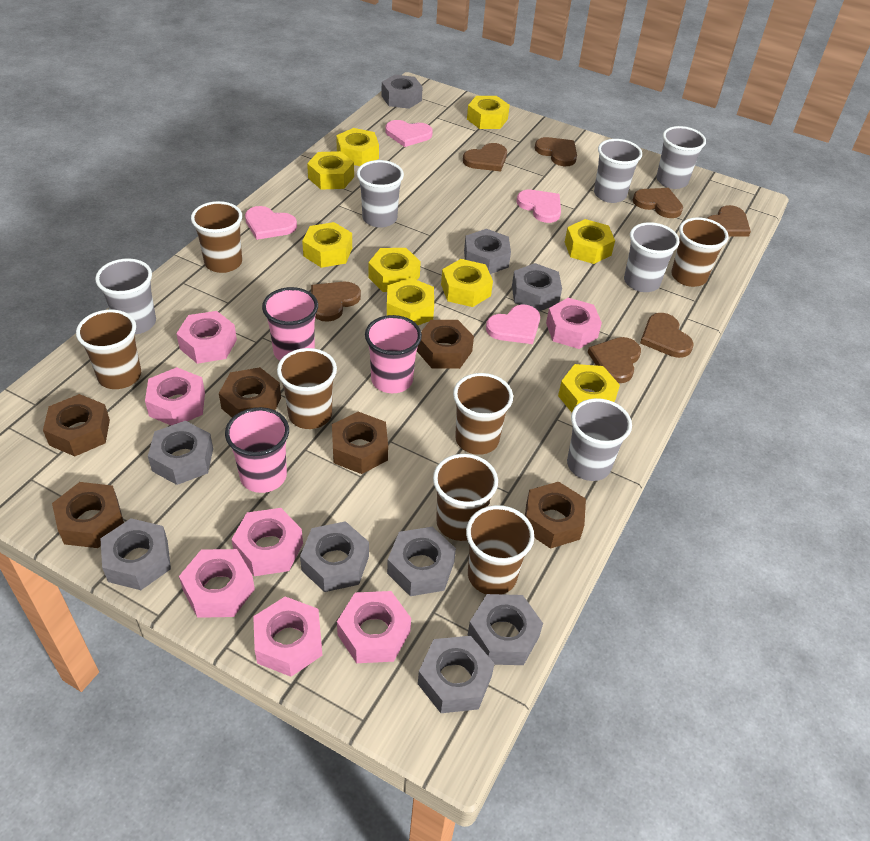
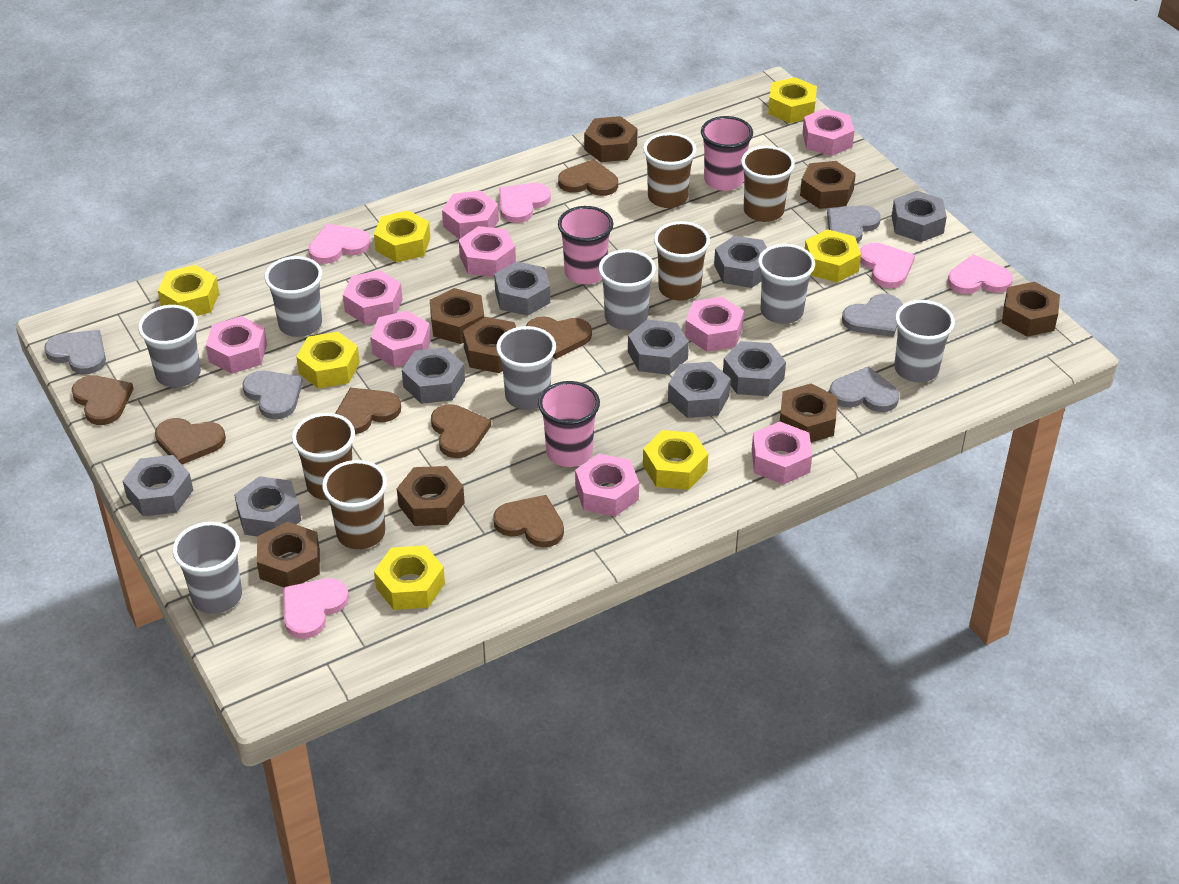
brown cup: 7 -> 5
brown nut: 6 -> 8
grey cup: 6 -> 7
grey heart: 0 -> 5
pink heart: 4 -> 5
pink nut: 7 -> 9
yellow nut: 9 -> 7

